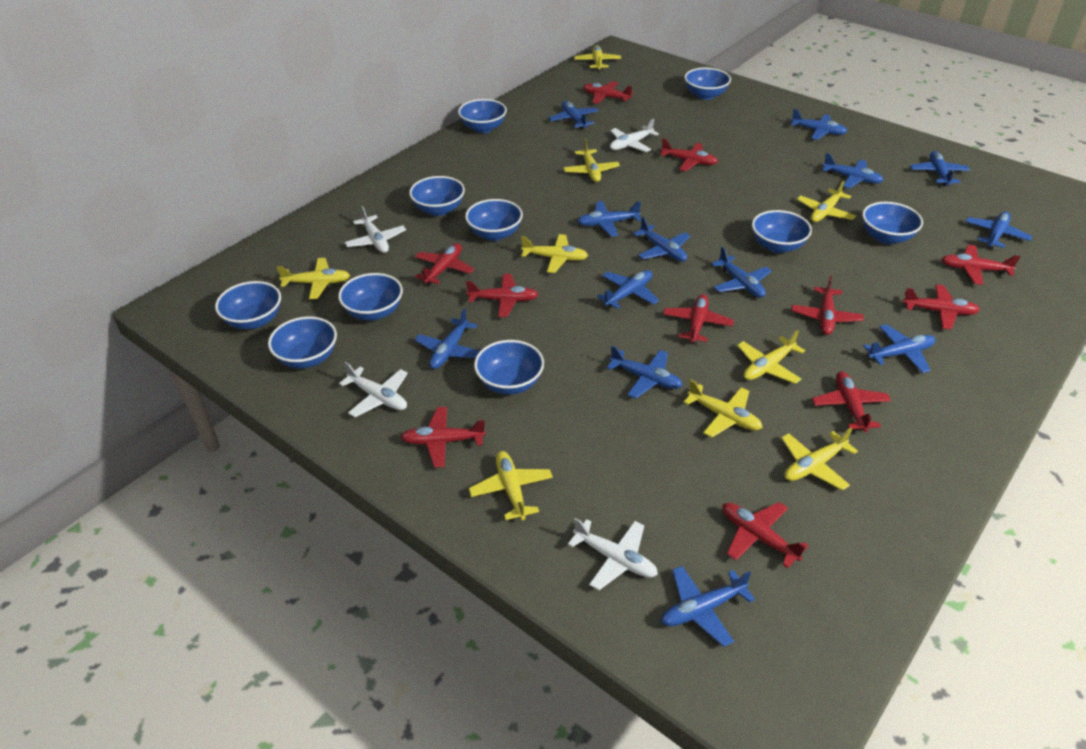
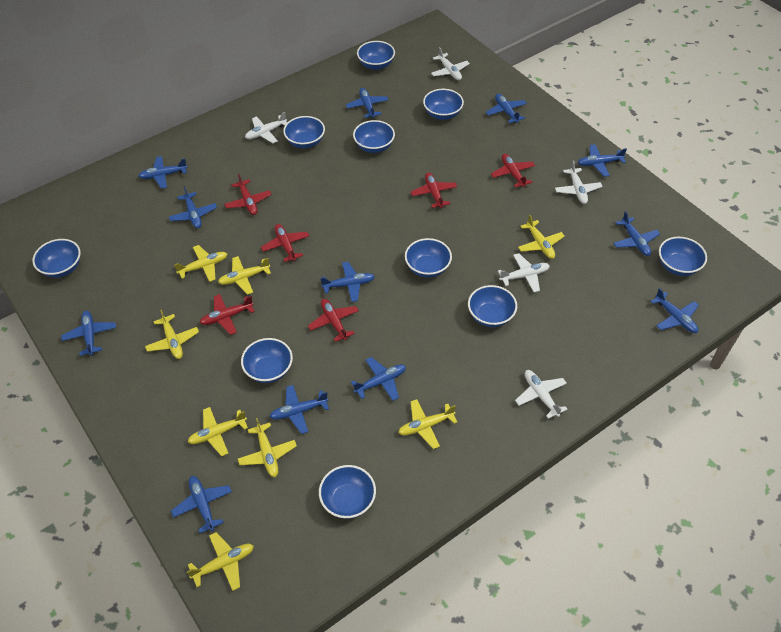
blue plane: 13 -> 12
red plane: 11 -> 6
white plane: 4 -> 5
yellow plane: 9 -> 8

